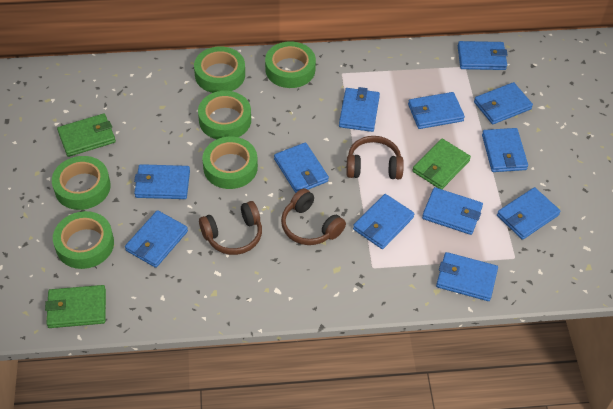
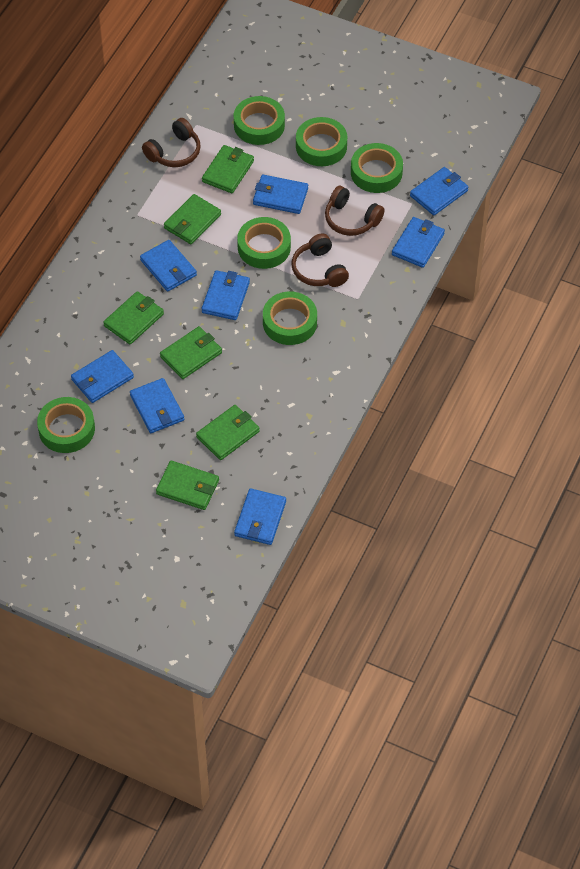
blue wallet: 12 -> 8
green wallet: 3 -> 6

